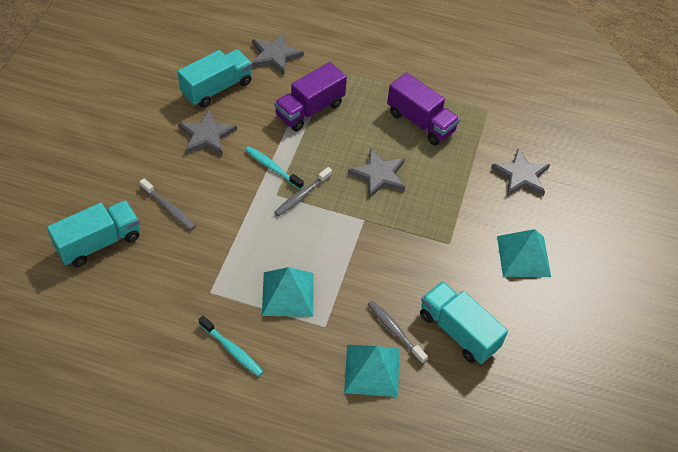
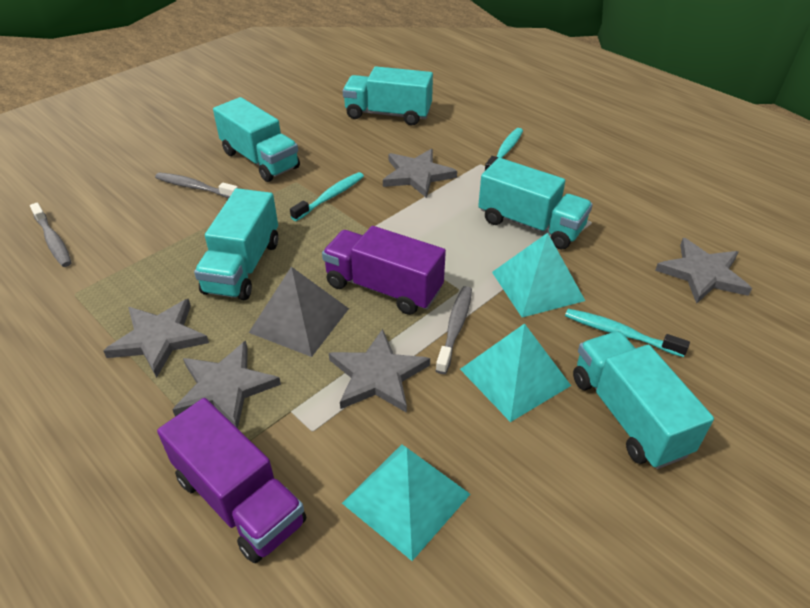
grey pyramid: 0 -> 1
grey star: 4 -> 5
turquoise toothbrush: 2 -> 3
turquoise truck: 3 -> 5

